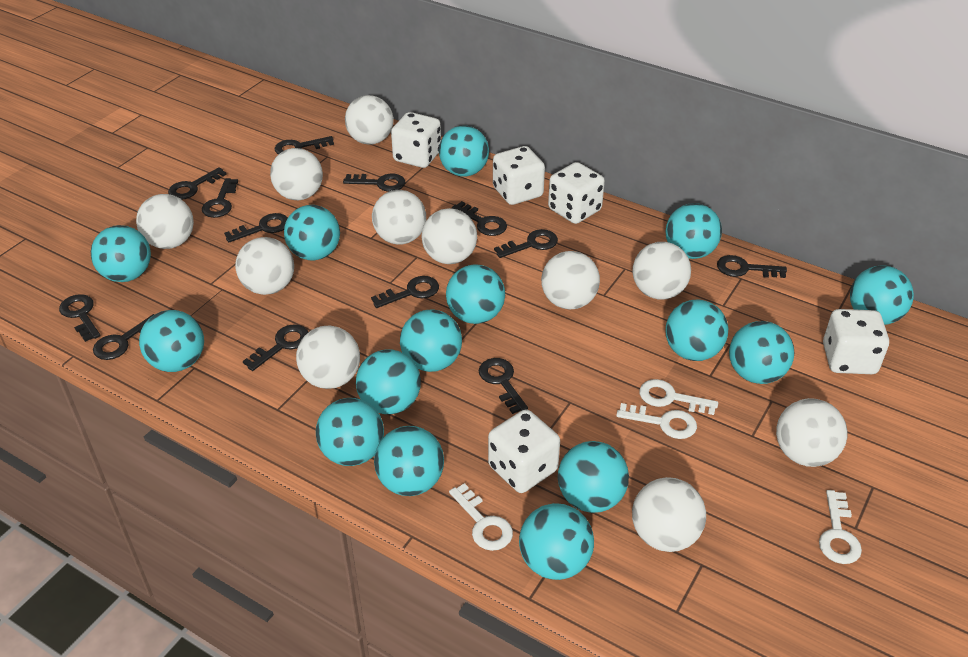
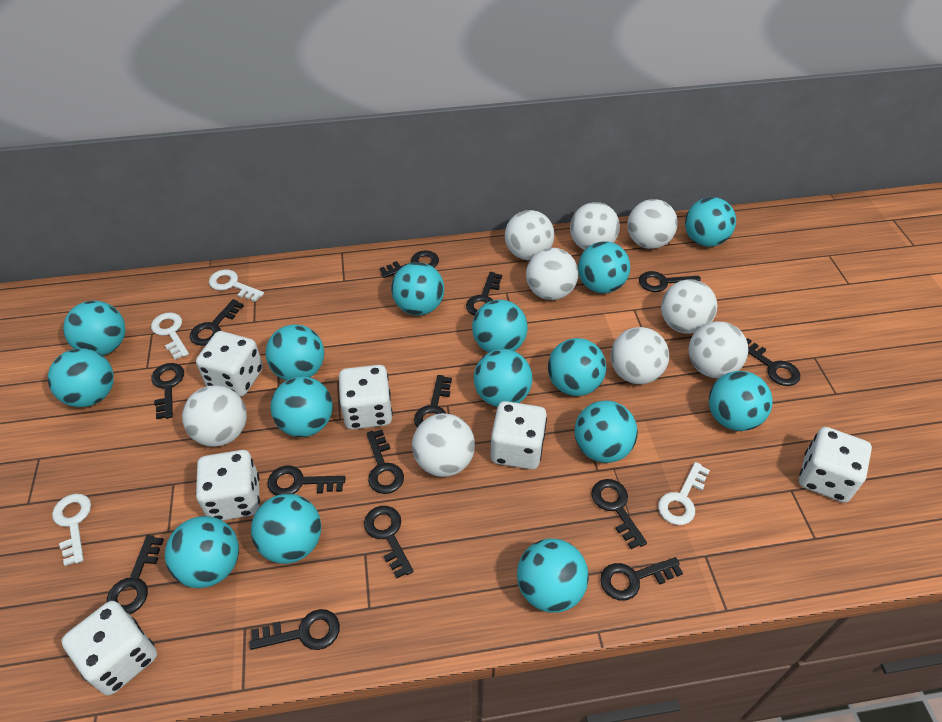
black key: 13 -> 14
white ball: 11 -> 9
white dice: 5 -> 6

